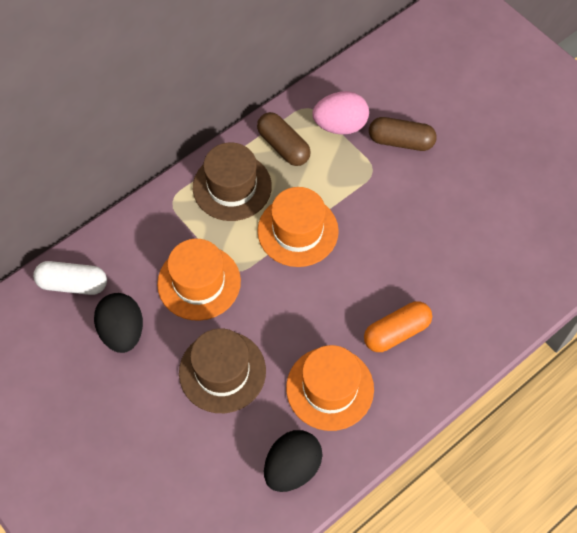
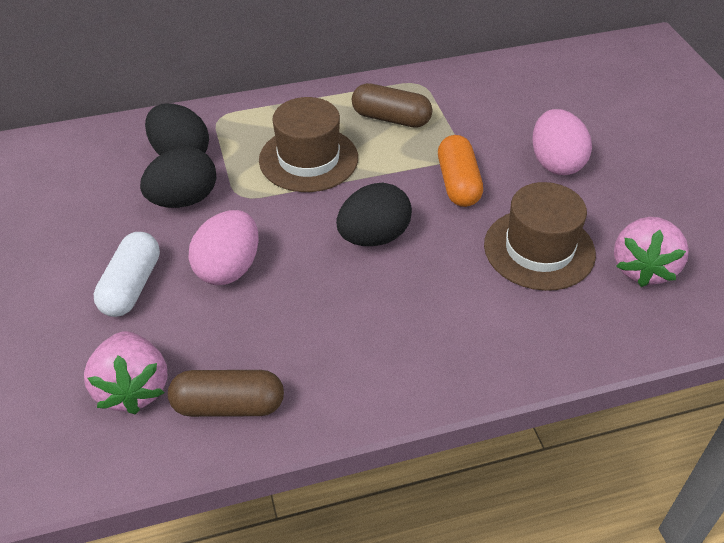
black egg: 2 -> 3
orange hat: 3 -> 0
pink egg: 1 -> 2
pink strawberry: 0 -> 2

